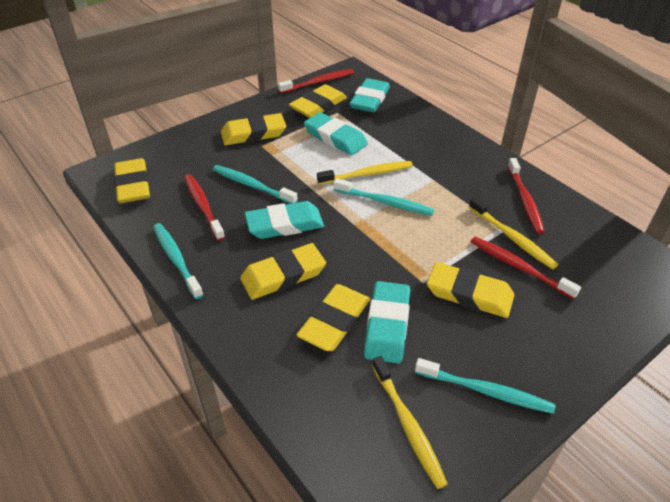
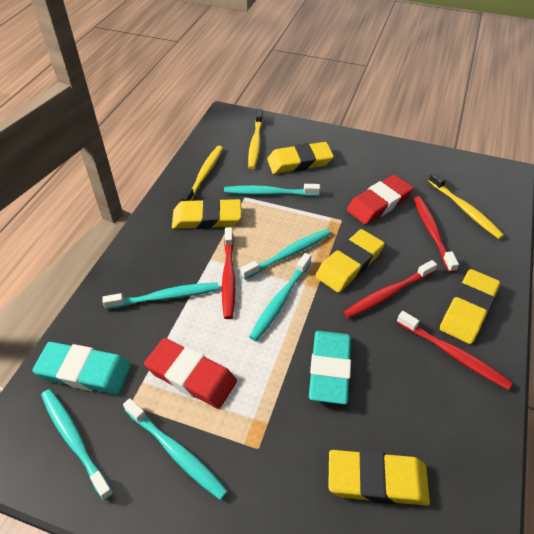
red eraser: 0 -> 2
turquoise eraser: 4 -> 2
turquoise toothbrush: 4 -> 6
yellow eraser: 6 -> 5

